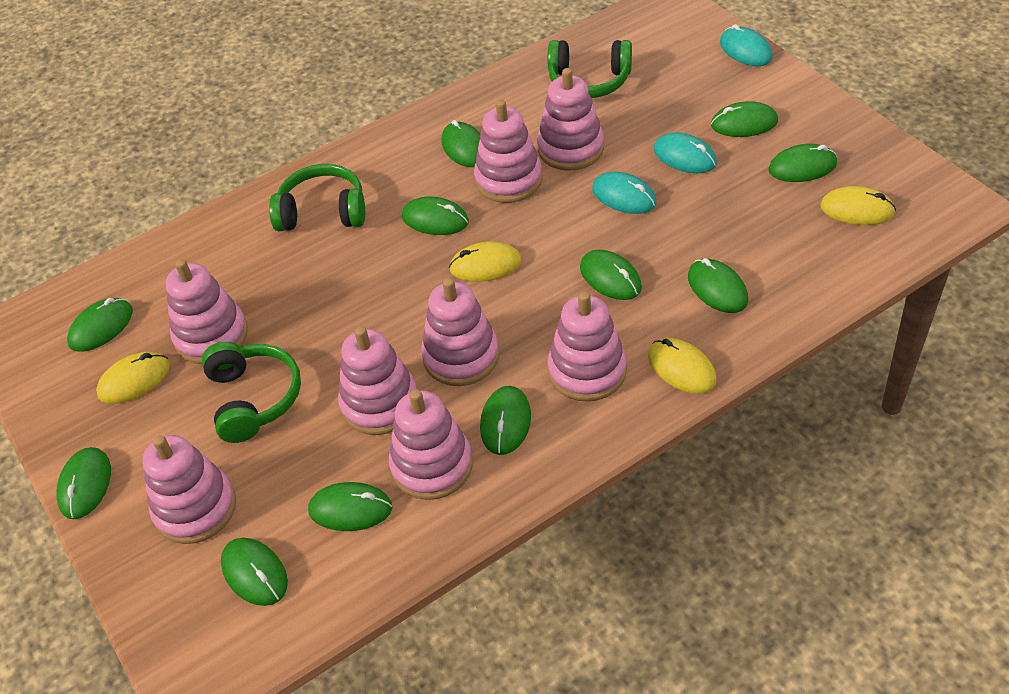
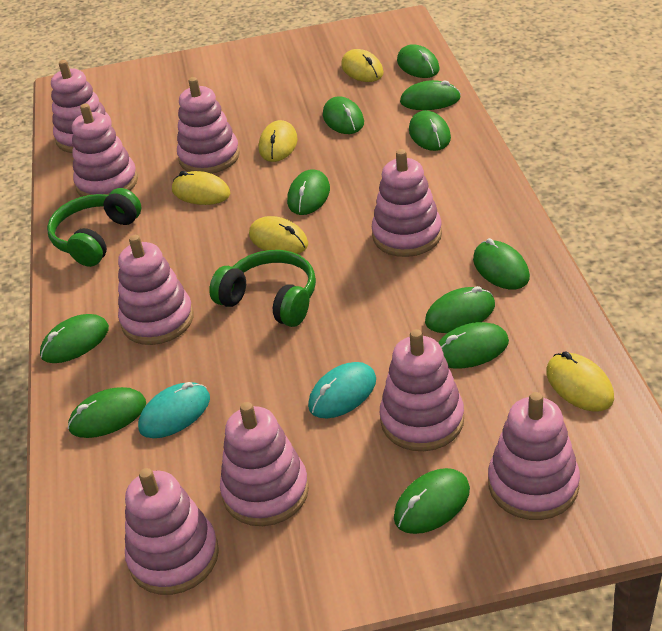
green headphones: 3 -> 2
pink stacking toy: 8 -> 9
turquoise mouse: 3 -> 2
yellow mouse: 4 -> 5

